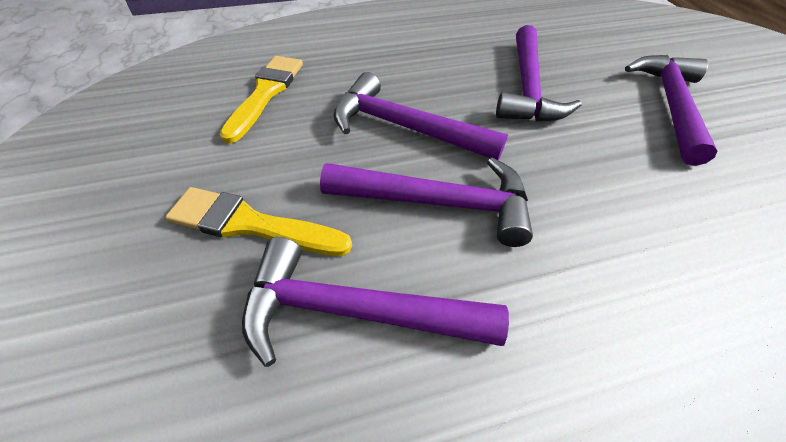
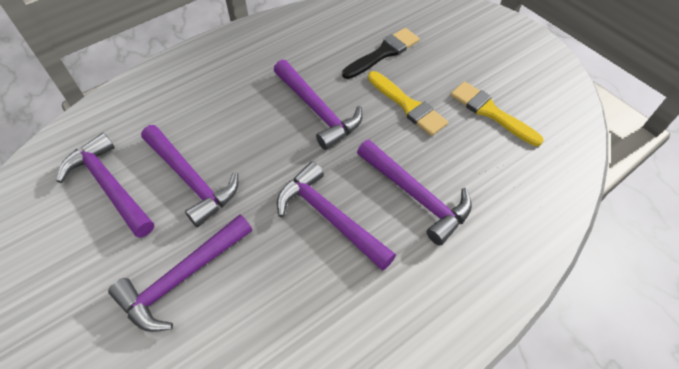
black brush: 0 -> 1
purple hammer: 5 -> 6

